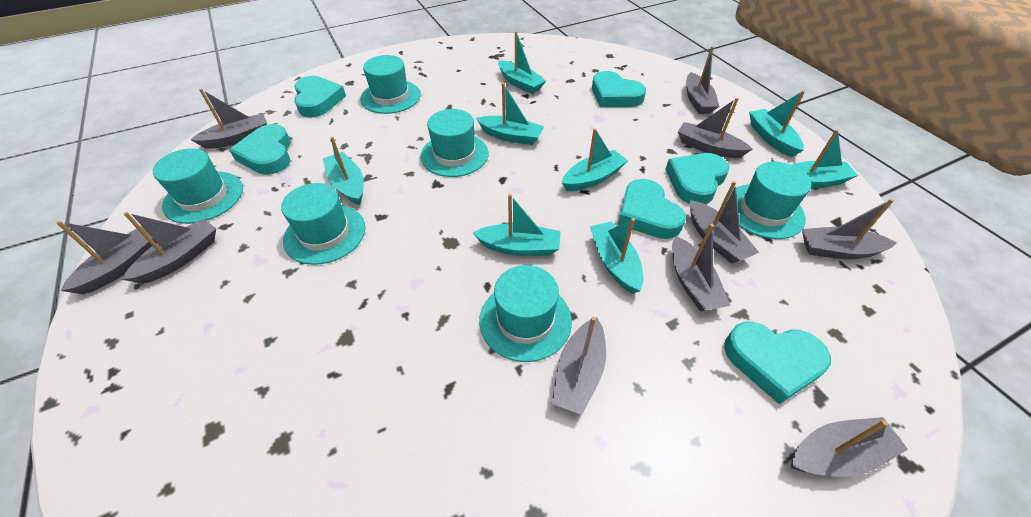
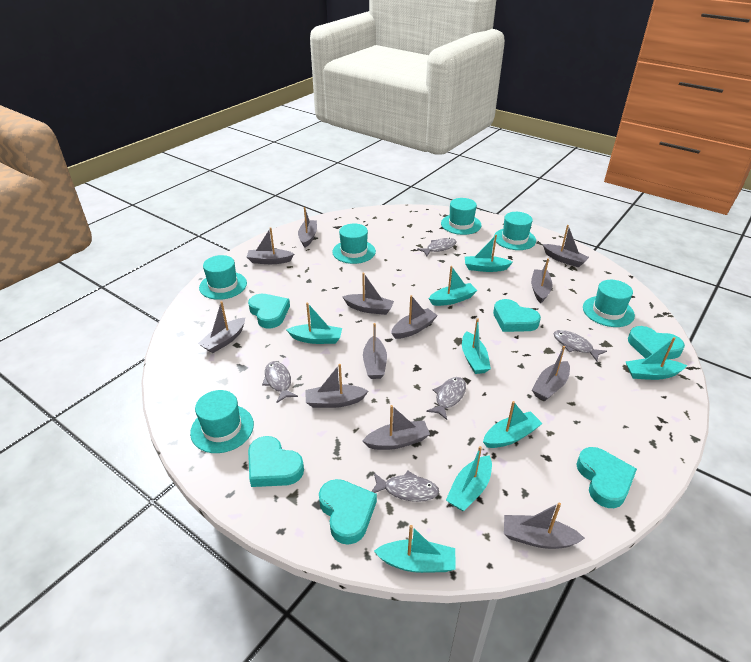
grey boat: 10 -> 12
grey fish: 0 -> 5

